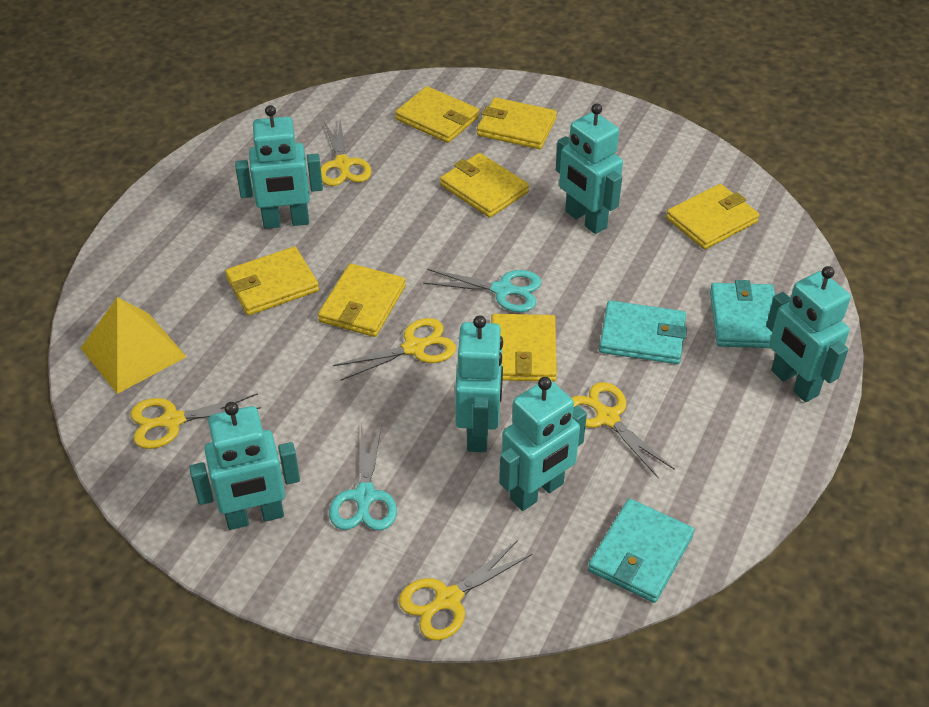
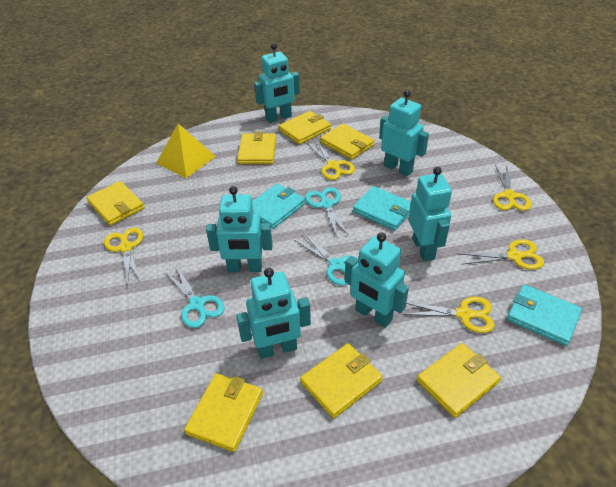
turquoise scissors: 2 -> 3

